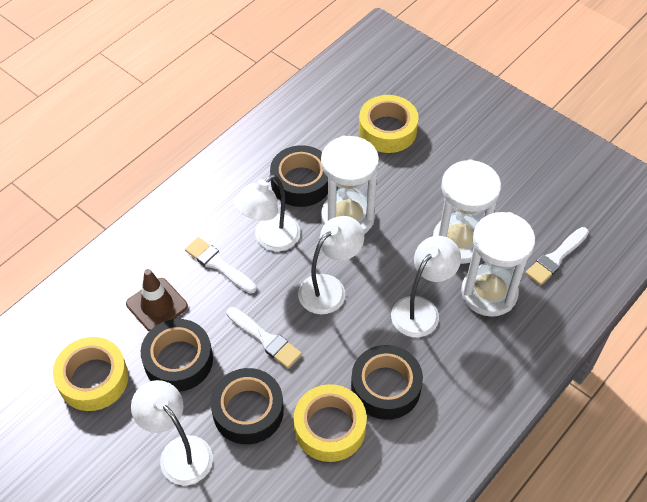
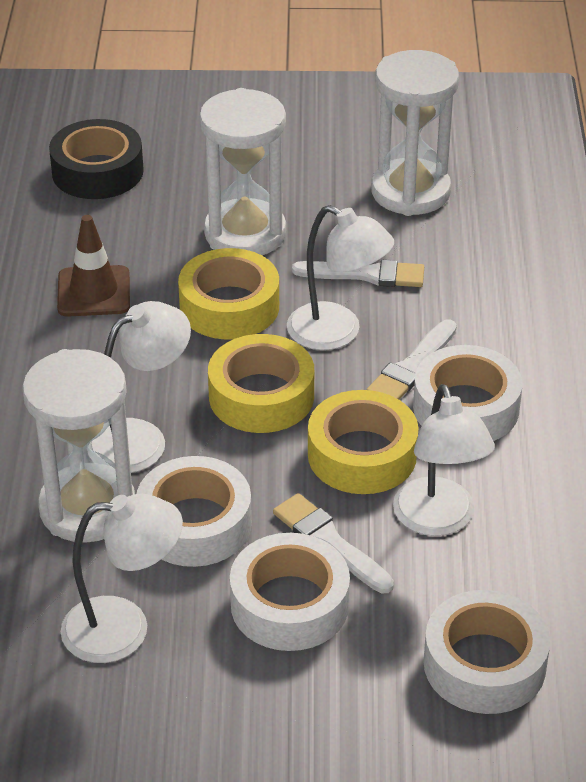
black tape: 4 -> 1
white tape: 0 -> 4

